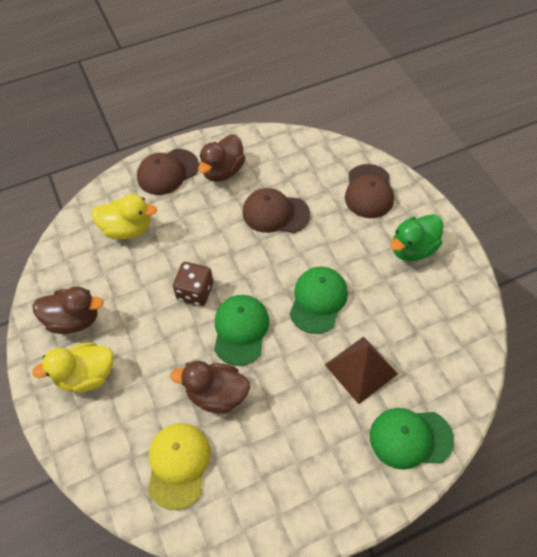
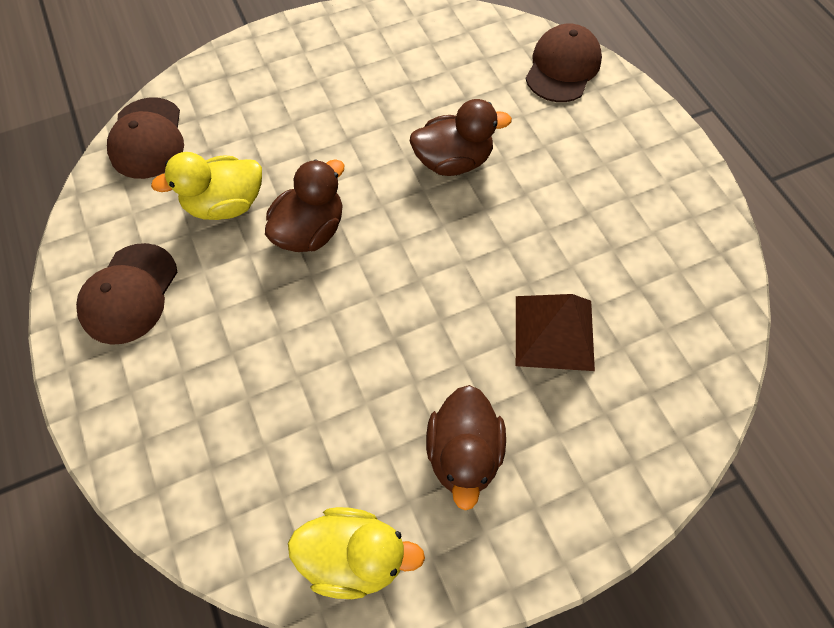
brown dice: 1 -> 0
green cap: 3 -> 0
green duck: 1 -> 0
yellow cap: 1 -> 0

